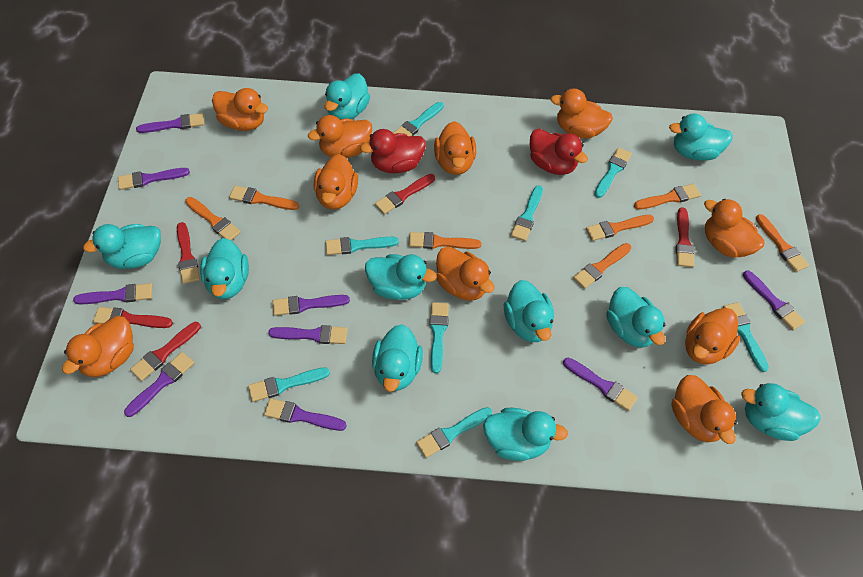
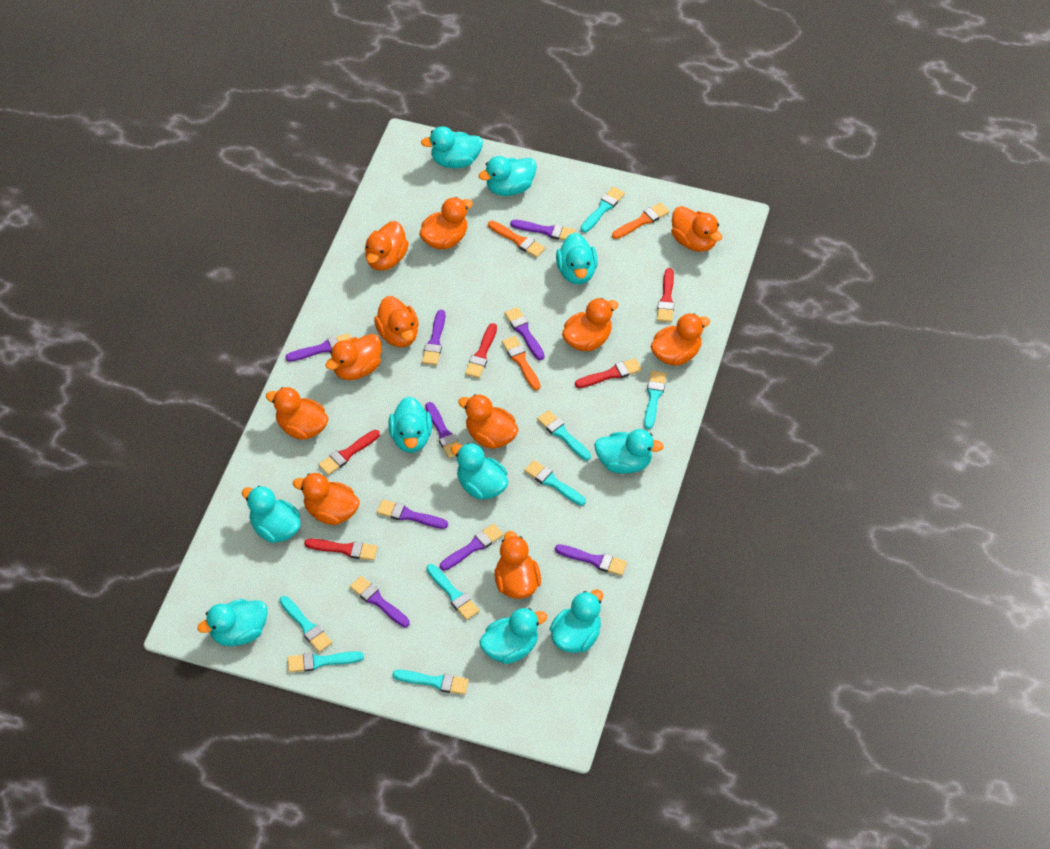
orange brush: 7 -> 3
orange duck: 10 -> 11
red duck: 2 -> 0

